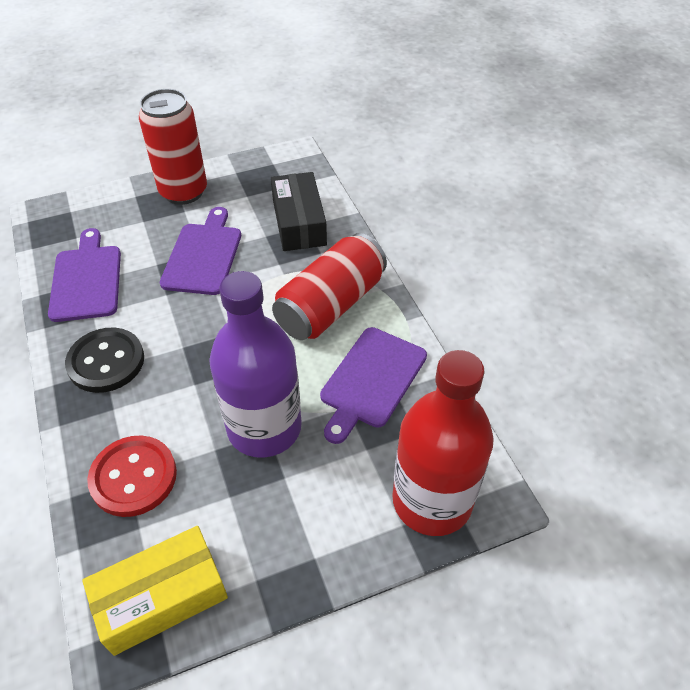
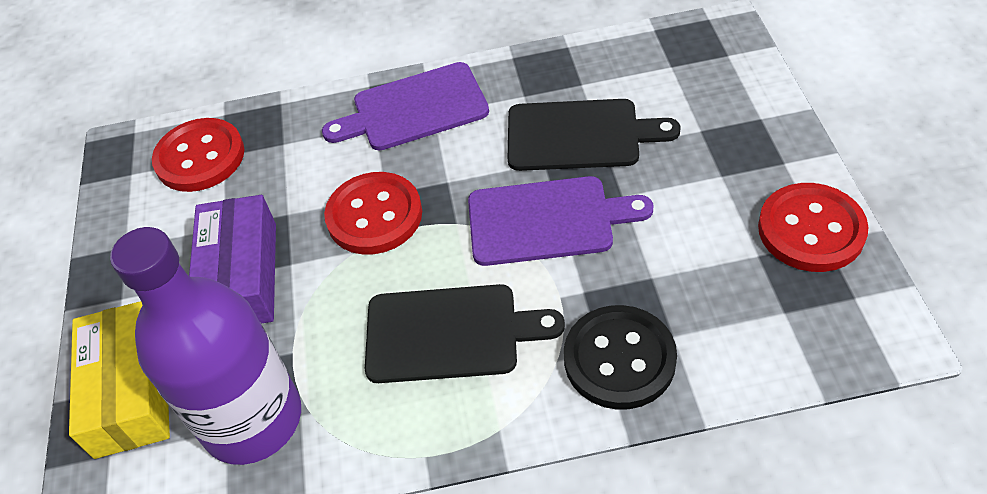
black box: 1 -> 0
black cutting board: 0 -> 2
purple box: 0 -> 1
purple cutting board: 3 -> 2
red bottle: 1 -> 0
red button: 1 -> 3
red can: 2 -> 0

